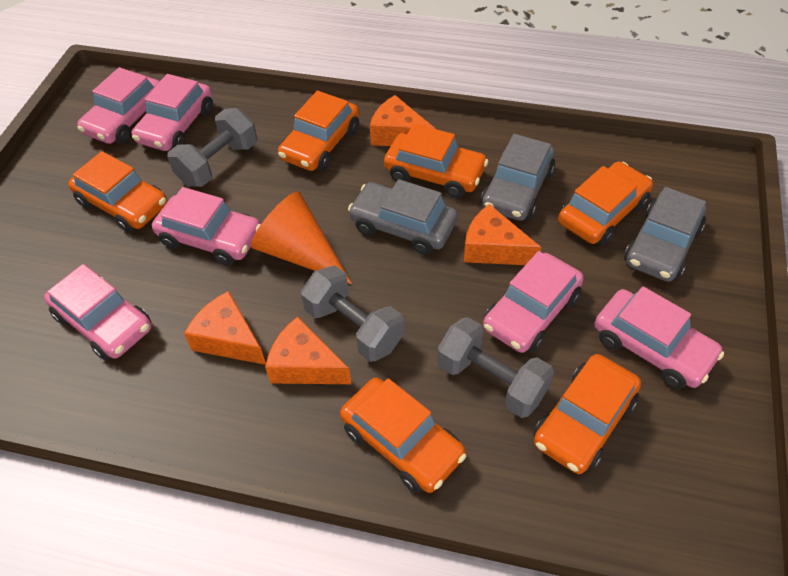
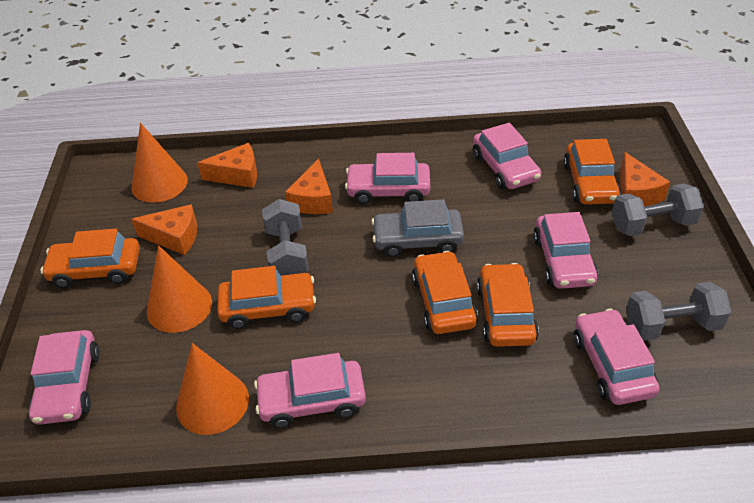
grey car: 3 -> 1
orange car: 6 -> 5
orange cone: 1 -> 3

